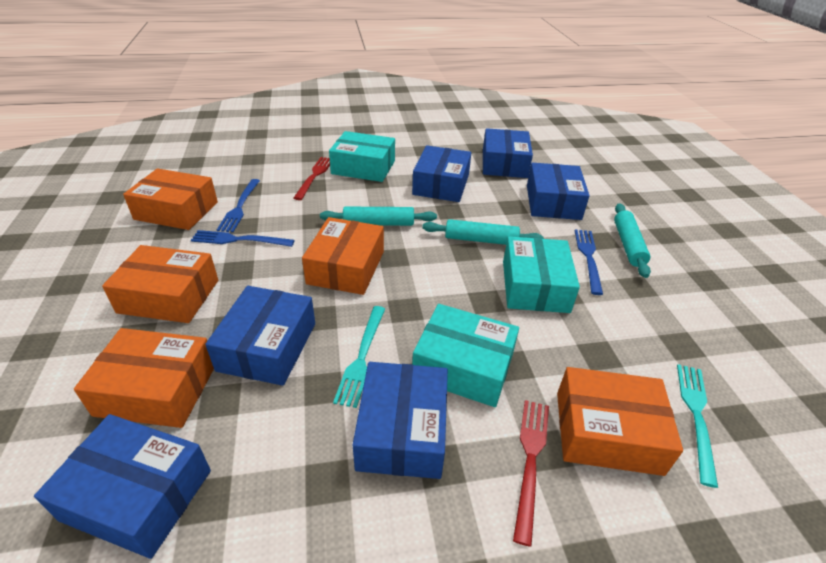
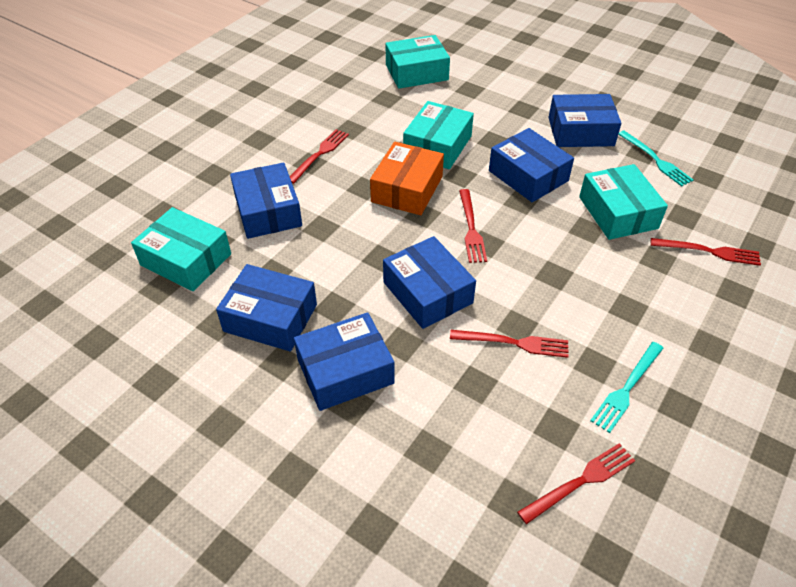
blue fork: 3 -> 0
orange box: 5 -> 1
red fork: 2 -> 5
turquoise box: 3 -> 4
turquoise rolling pin: 3 -> 0

